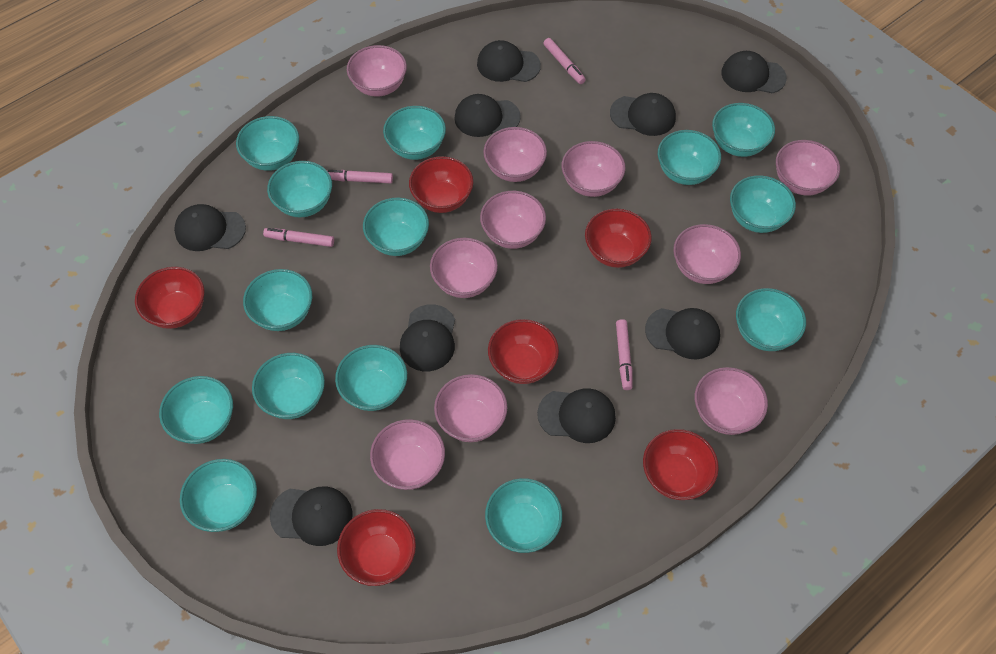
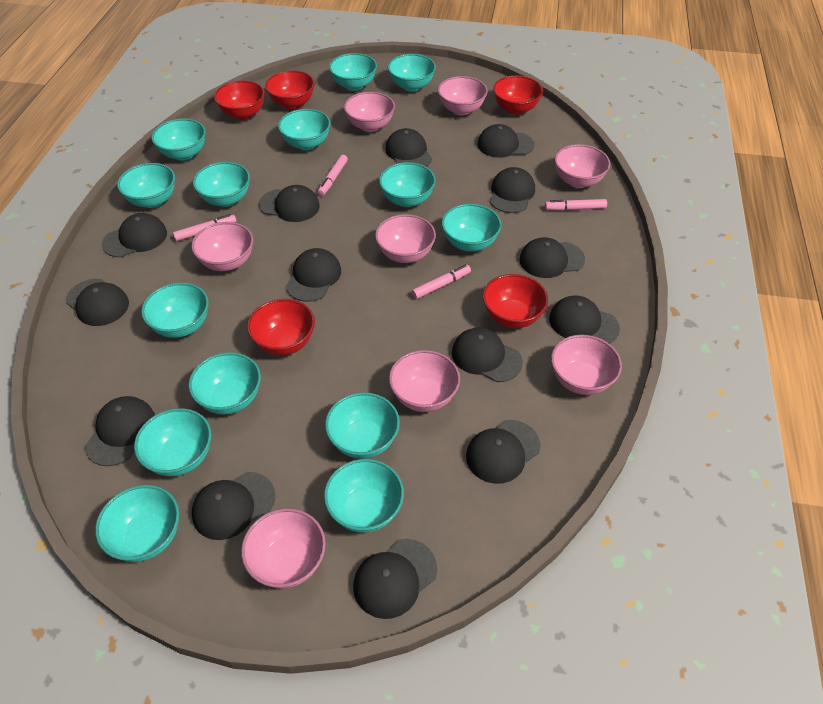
black cap: 9 -> 14
pink bowl: 10 -> 8
red bowl: 6 -> 5

